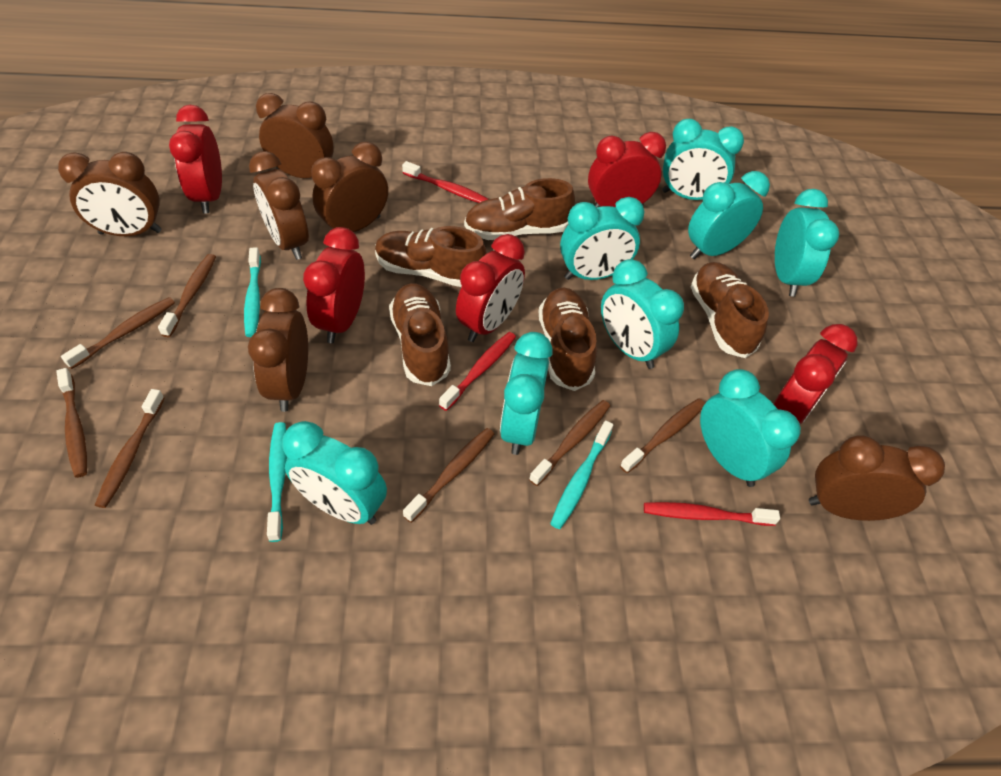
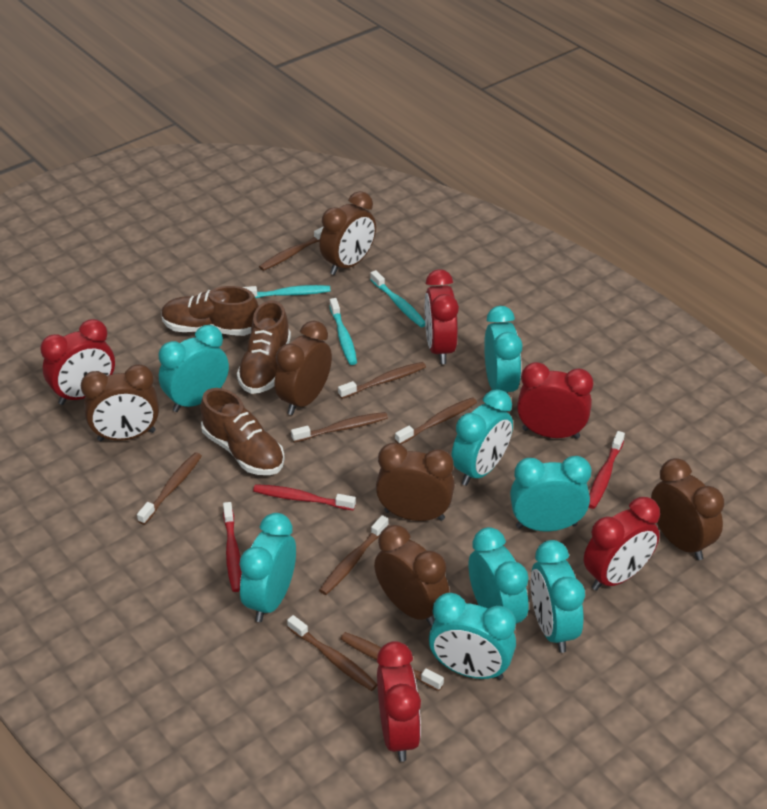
brown shoe: 5 -> 3
brown toothbrush: 7 -> 8

